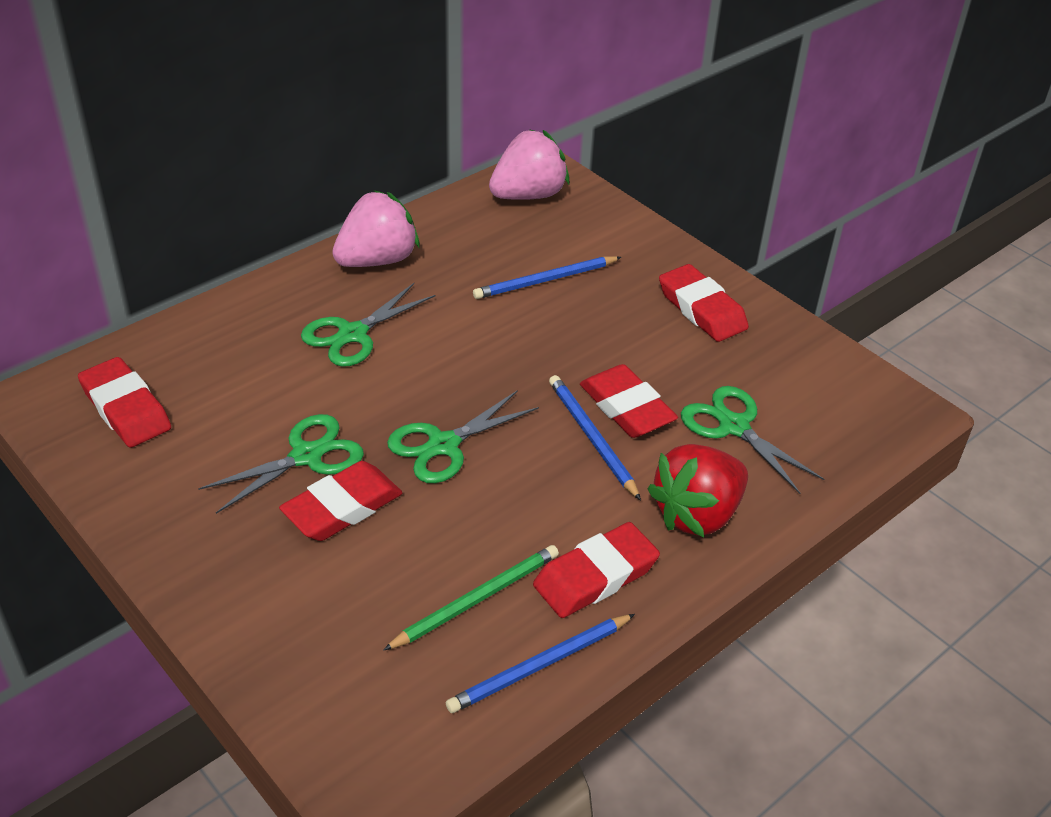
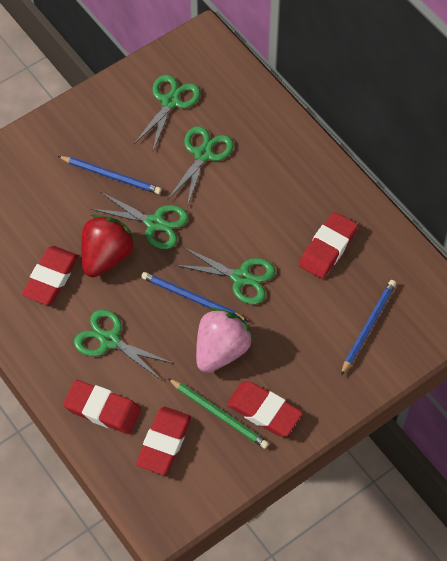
green scissors: 4 -> 5
pink strawberry: 2 -> 1

